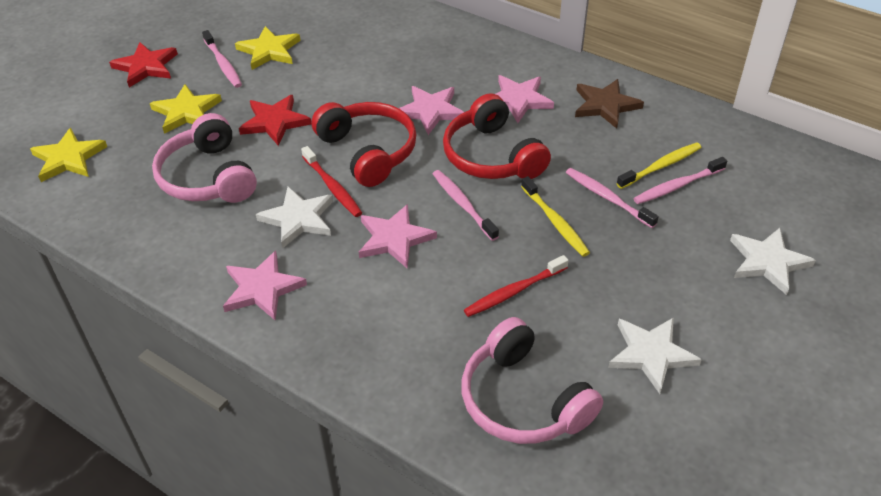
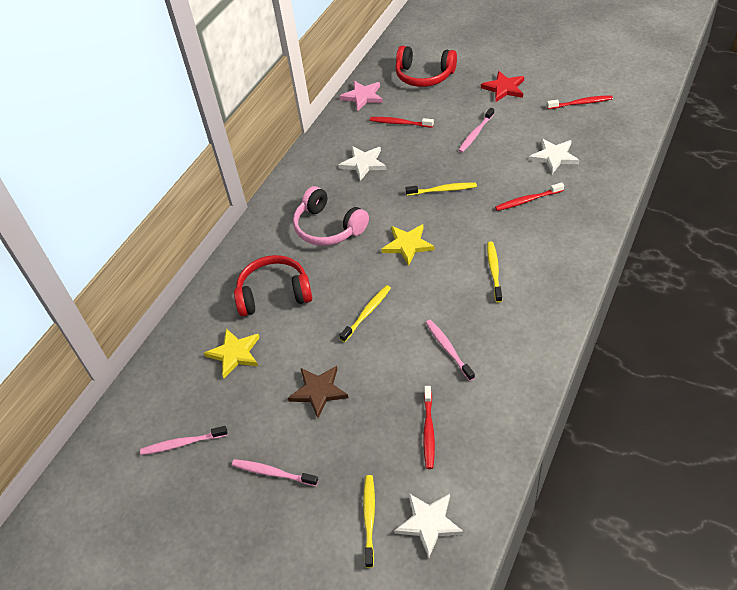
pink headphones: 2 -> 1
pink star: 4 -> 1
red star: 2 -> 1
red toothbrush: 2 -> 4
yellow star: 3 -> 2
yellow toothbrush: 2 -> 4

